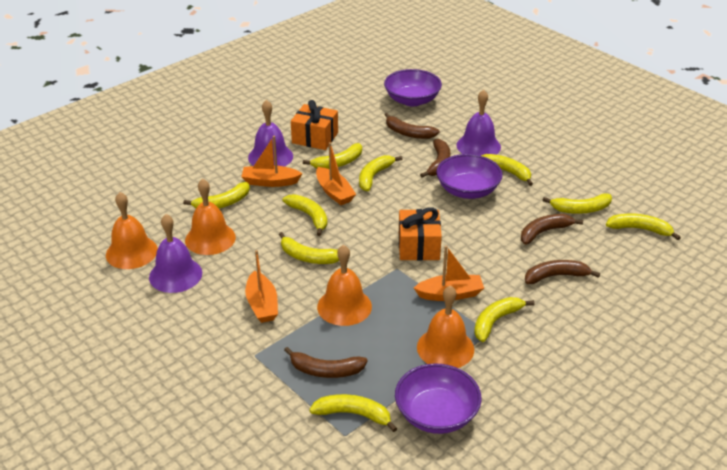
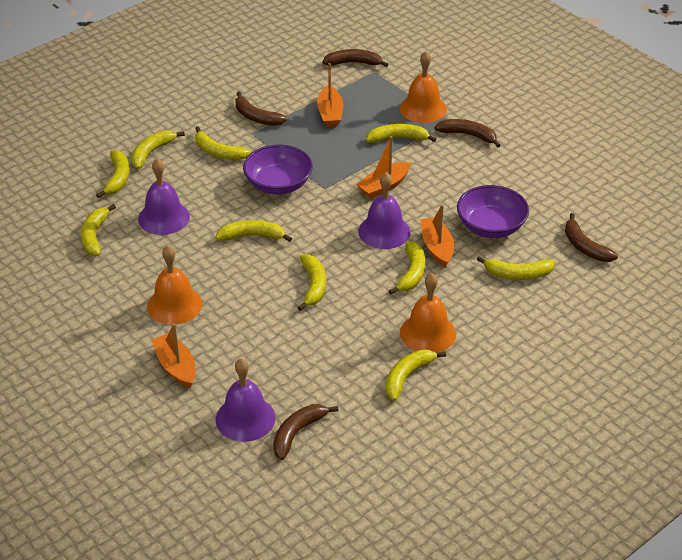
orange bell: 4 -> 3
orange gift: 2 -> 0
purple bowl: 3 -> 2

